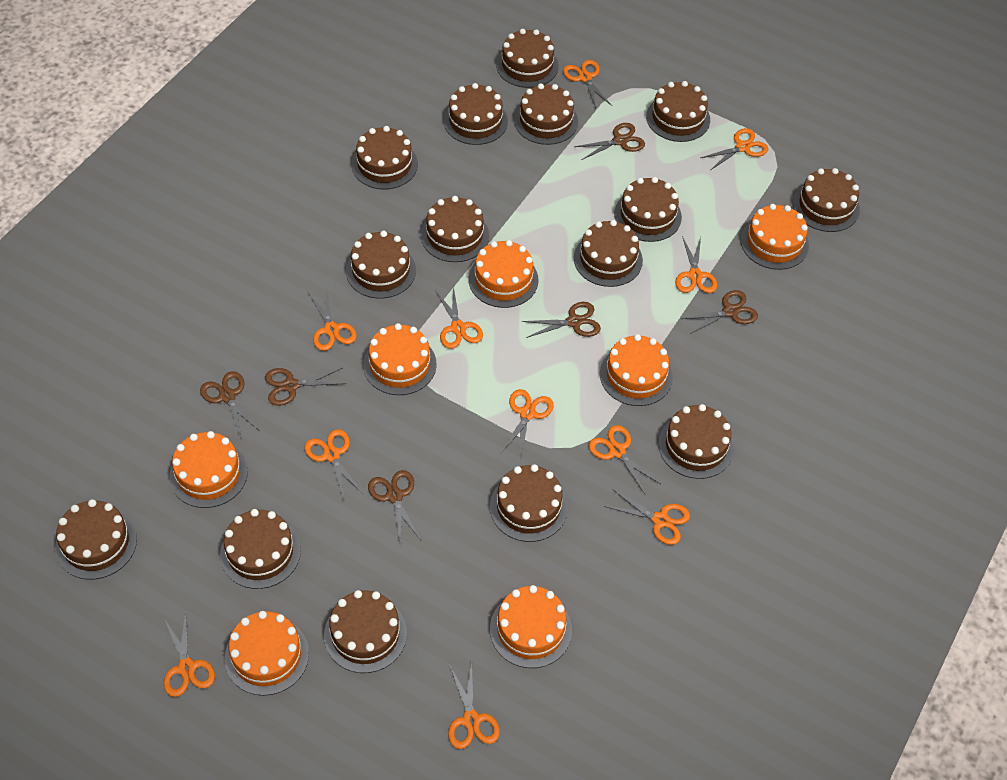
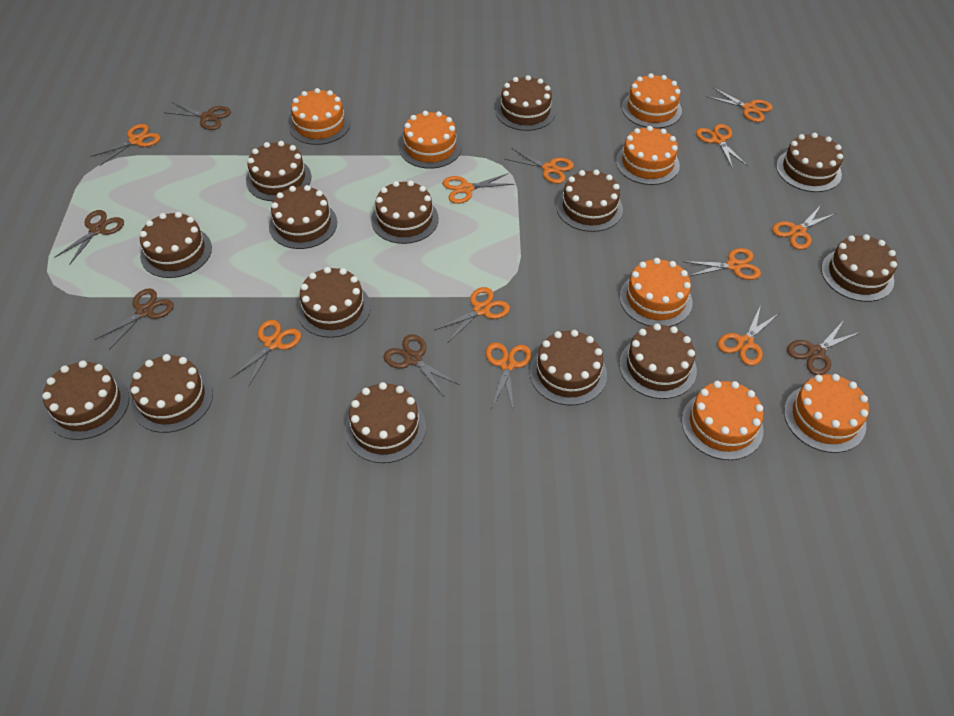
brown cake: 15 -> 14
brown scissors: 6 -> 5

